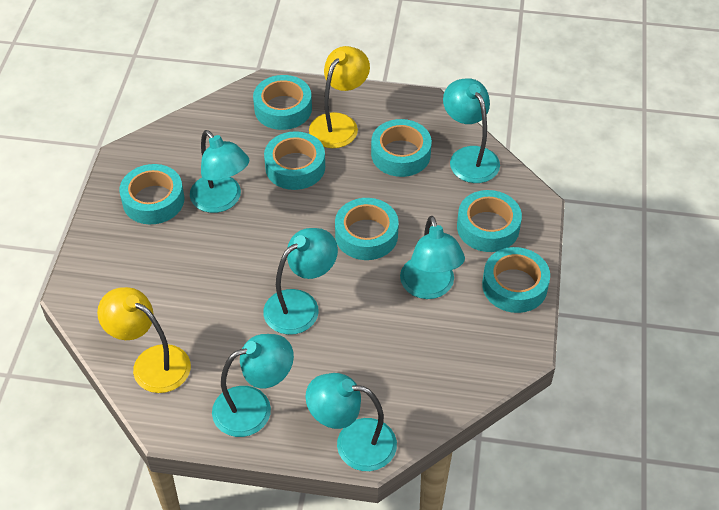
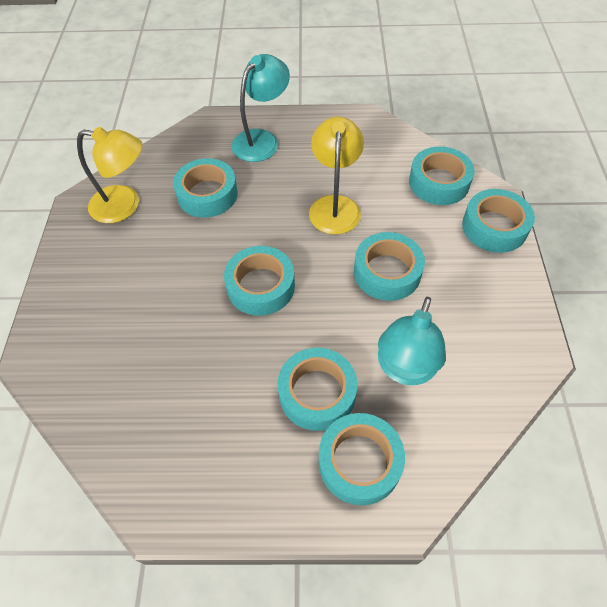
turquoise lamp: 6 -> 2

